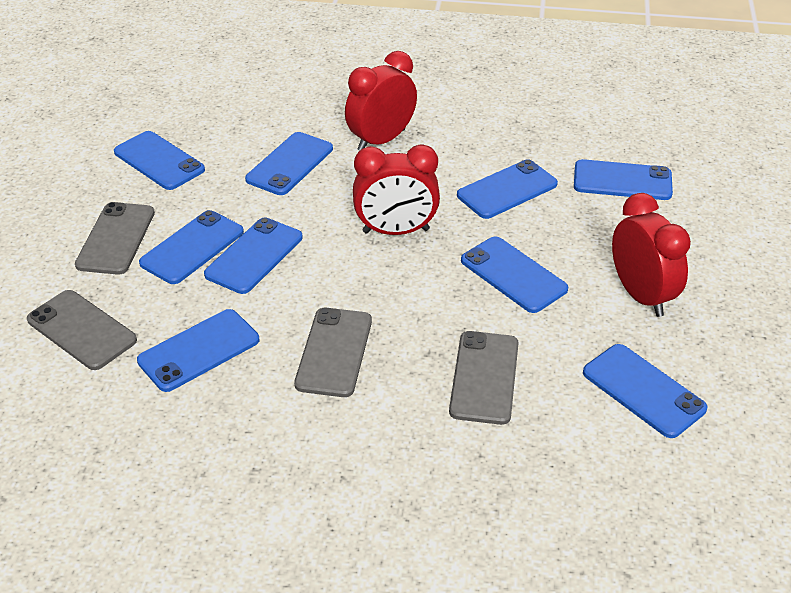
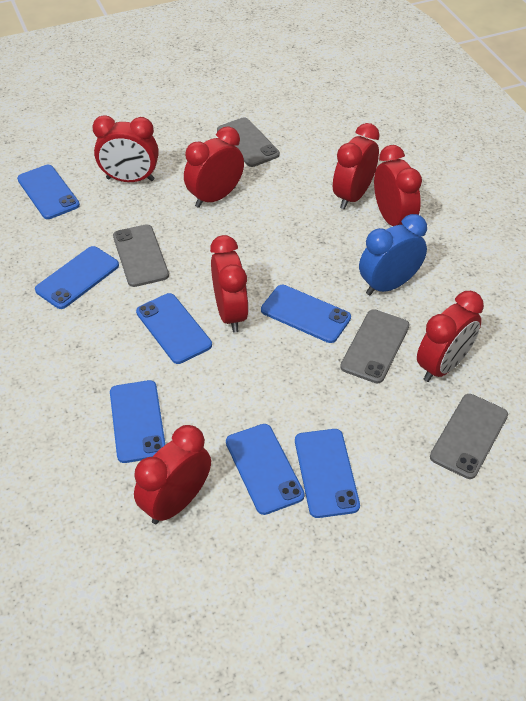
blue clock: 0 -> 1
blue phone: 9 -> 7
red clock: 3 -> 7

